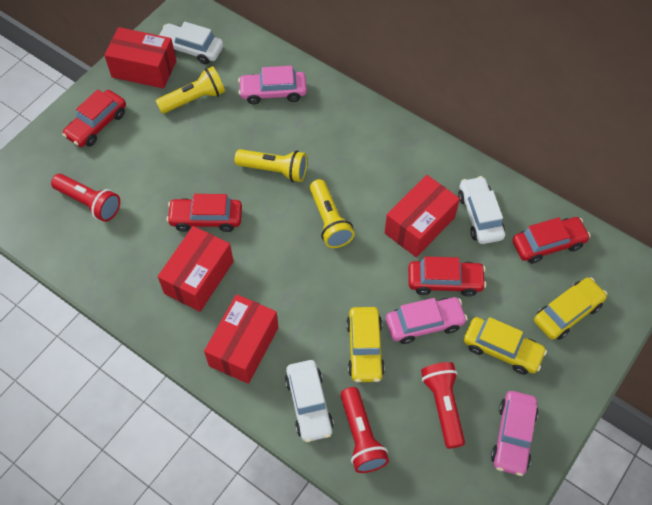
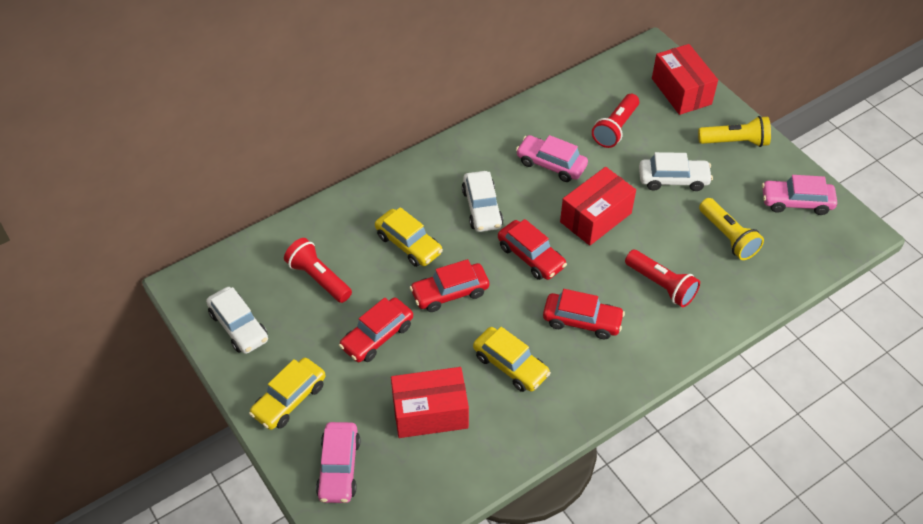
red box: 4 -> 3
yellow flashlight: 3 -> 2

